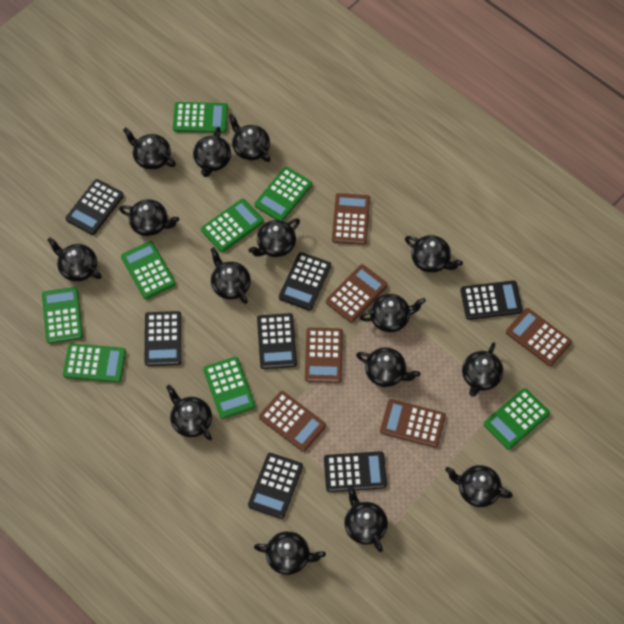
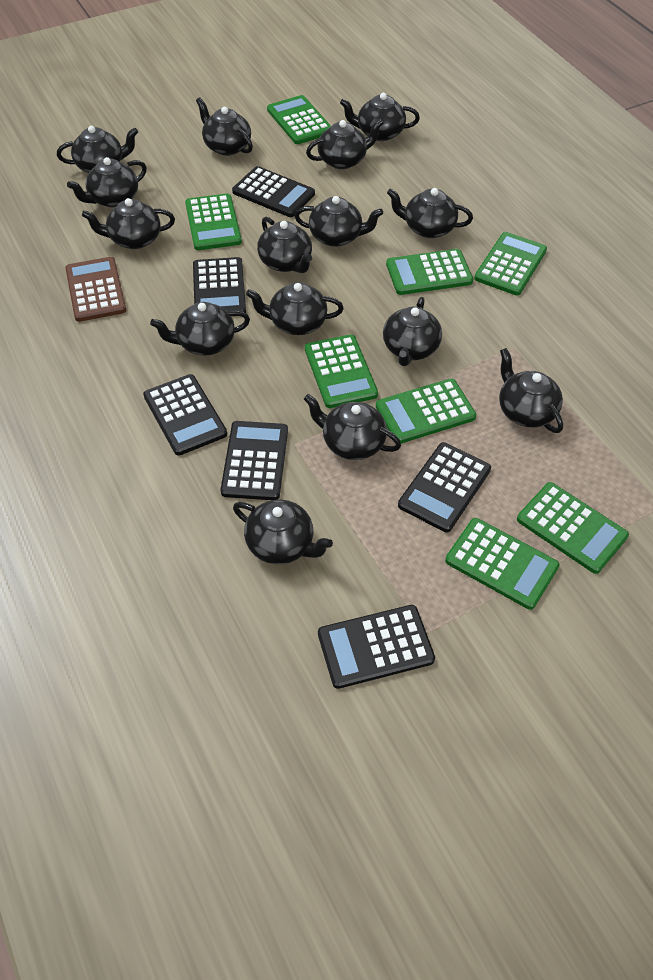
black calculator: 7 -> 6
brown calculator: 6 -> 1

